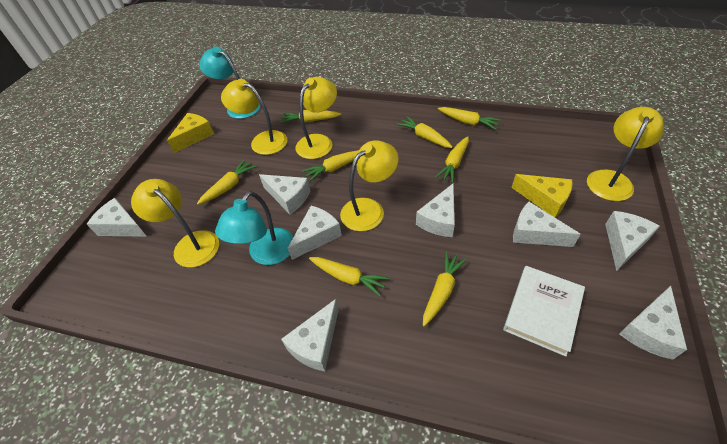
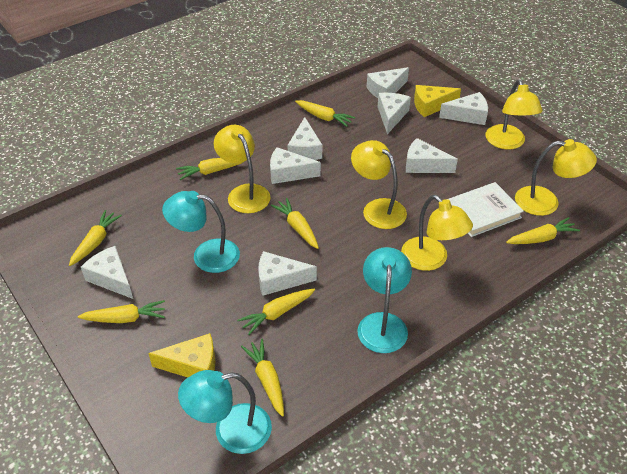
turquoise lamp: 2 -> 3

